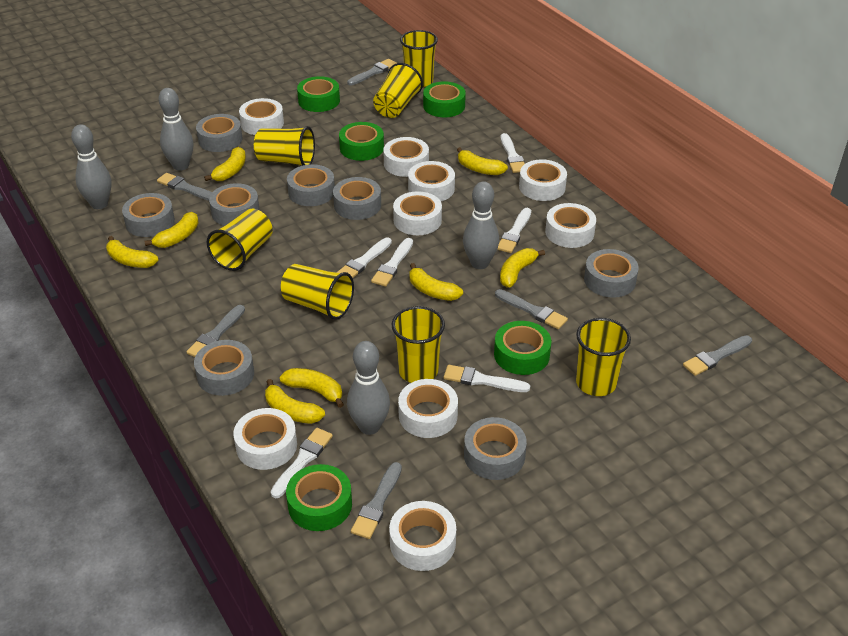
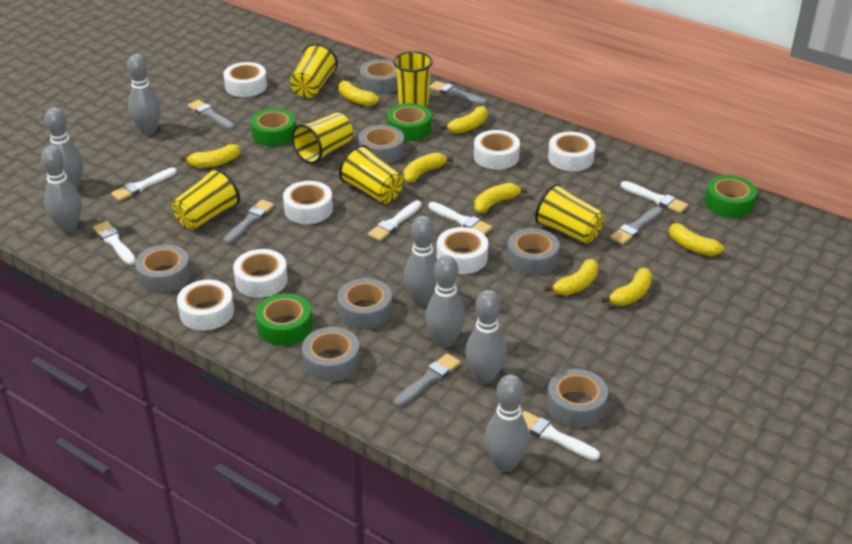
green tape: 5 -> 4
grey bowling pin: 4 -> 7
grey brush: 6 -> 5
grey tape: 8 -> 7
white tape: 9 -> 7
yellow cup: 7 -> 6

